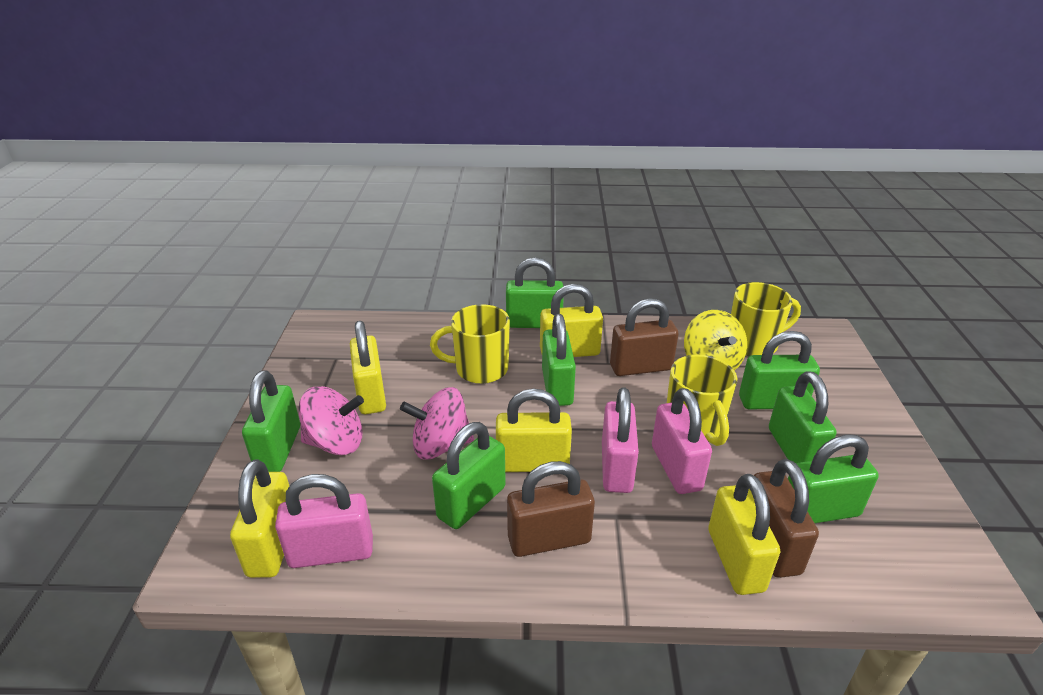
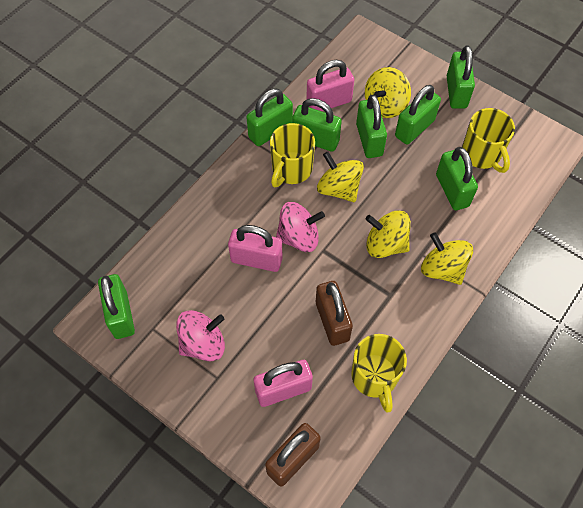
brown padlock: 3 -> 2
yellow padlock: 5 -> 0
yellow spinning top: 1 -> 4

